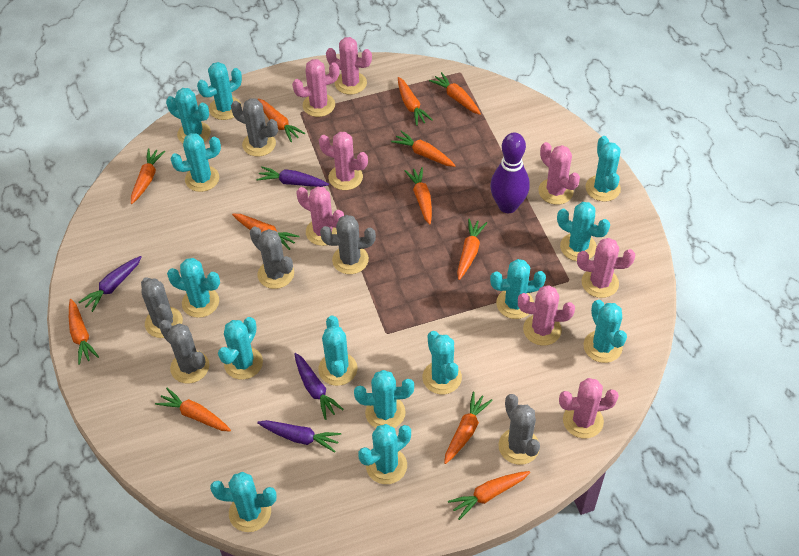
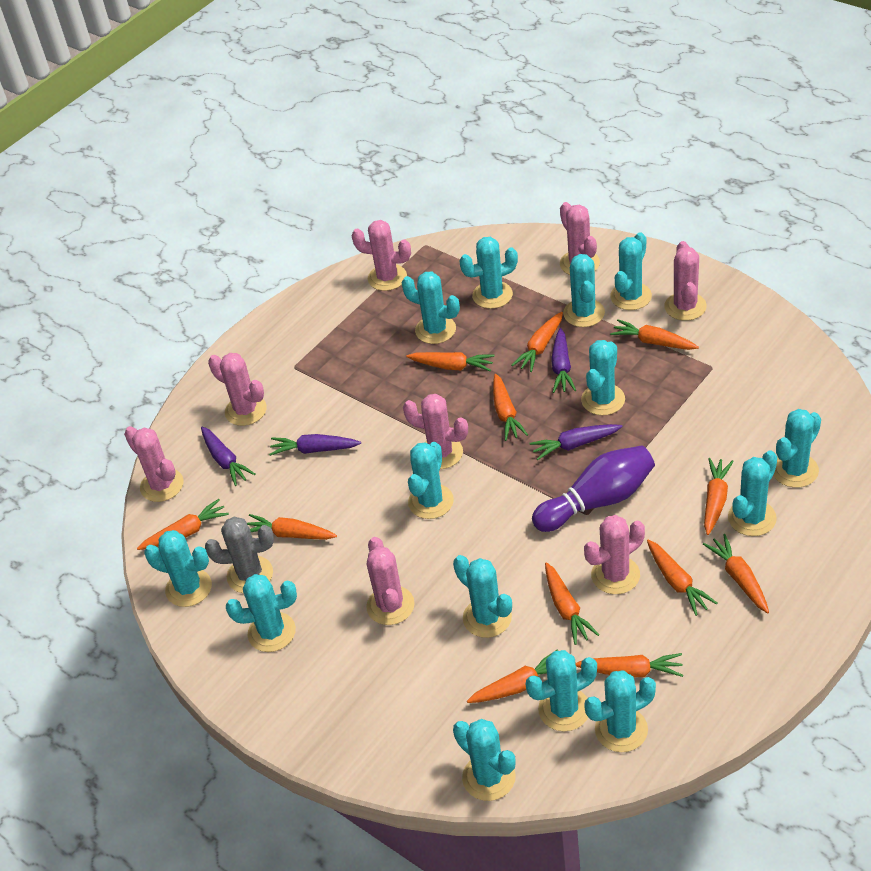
grey cactus: 6 -> 1

